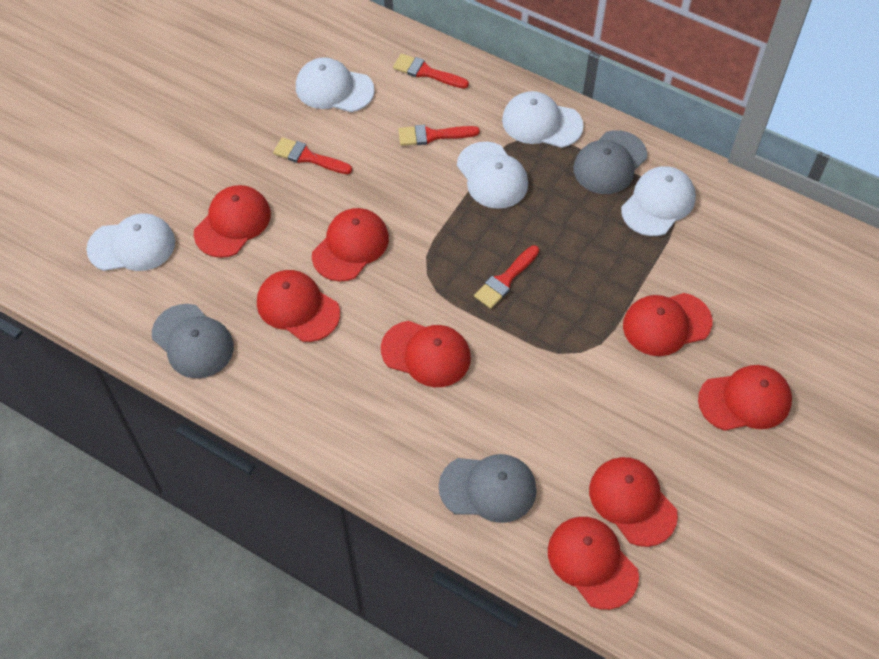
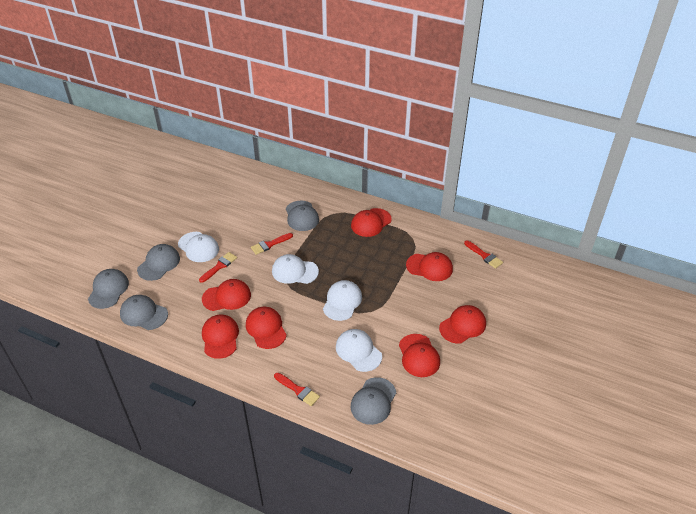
grey cap: 3 -> 5
red cap: 8 -> 7
white cap: 5 -> 4

